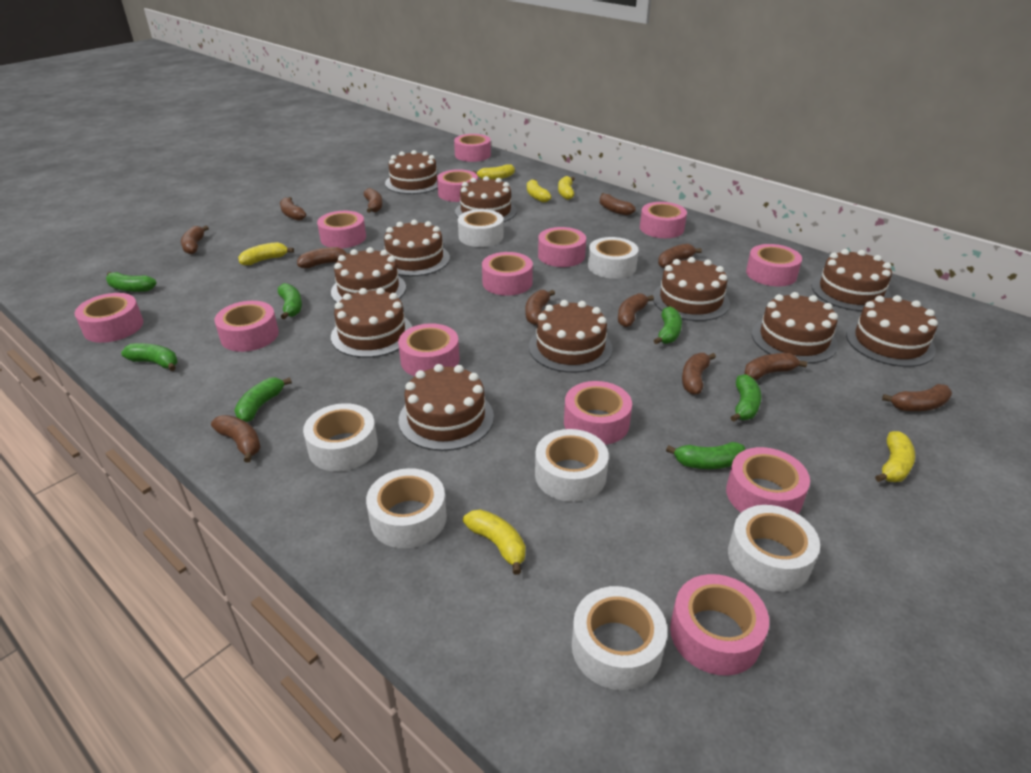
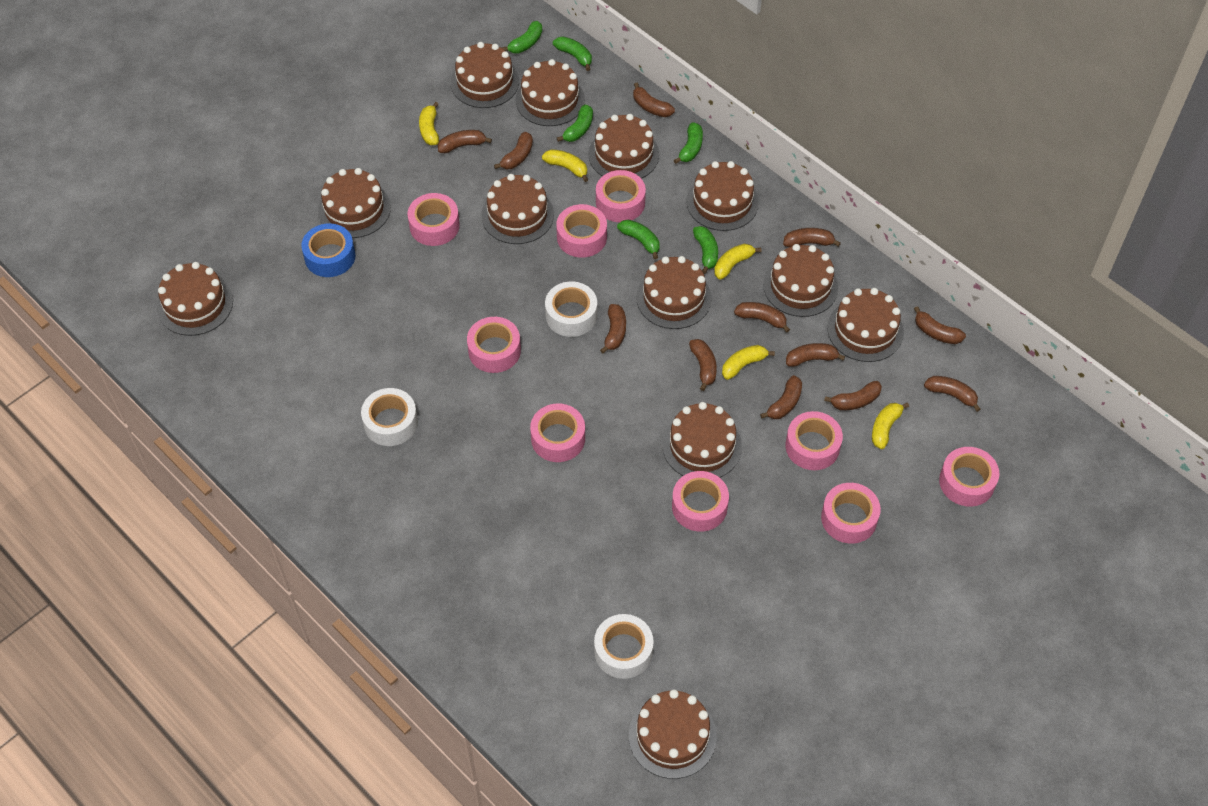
blue tape: 0 -> 1
brown cake: 11 -> 12
green banana: 7 -> 6
pink tape: 13 -> 9
white tape: 7 -> 3
yellow banana: 6 -> 5

